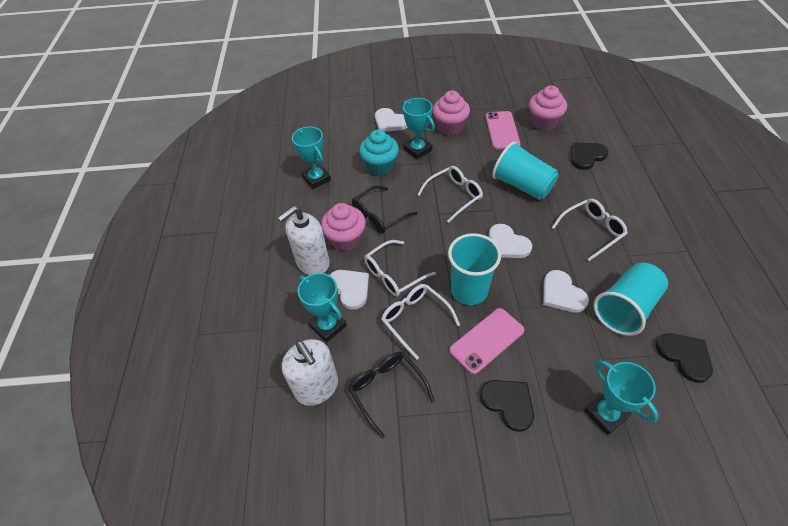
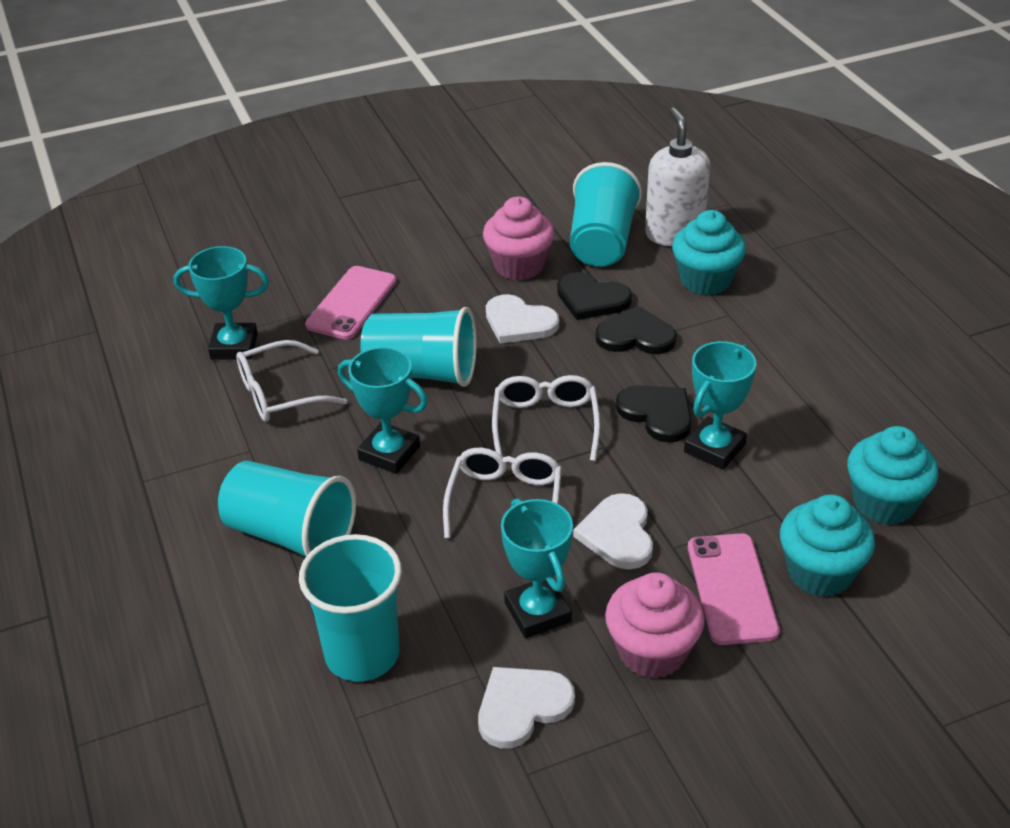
black glasses: 2 -> 0
pink cupcake: 3 -> 2
turquoise cup: 3 -> 4
turquoise cupcake: 1 -> 3
white glasses: 4 -> 3
white heart: 4 -> 3
white soap dispenser: 2 -> 1

